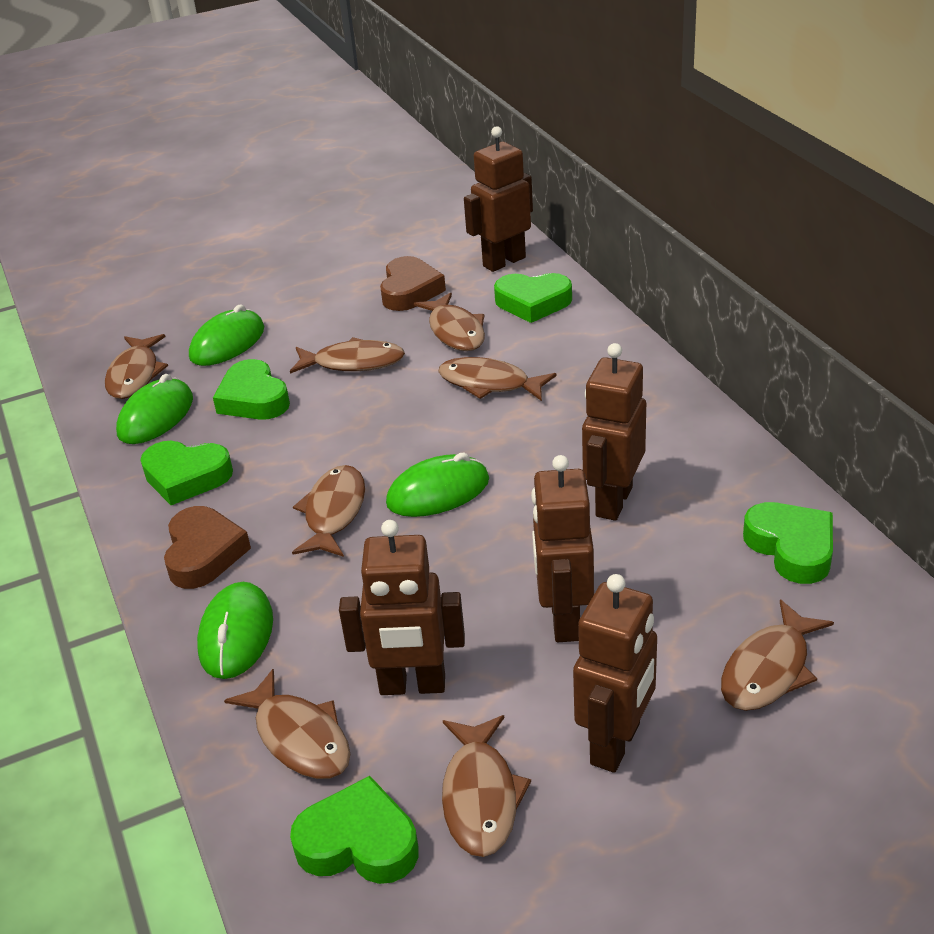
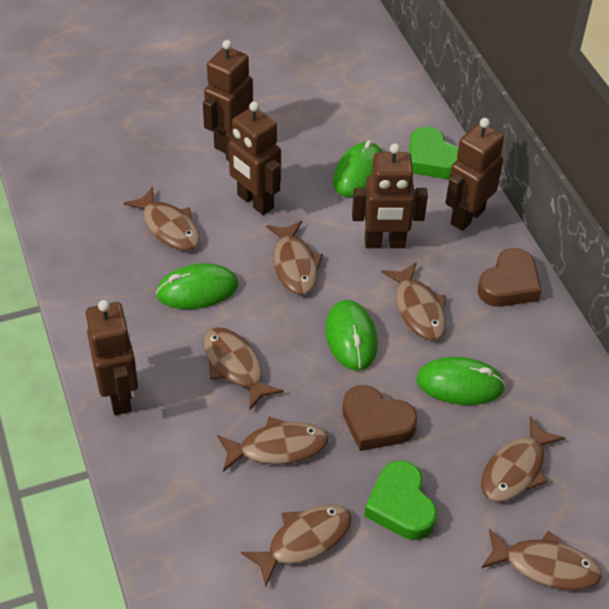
green heart: 5 -> 2

